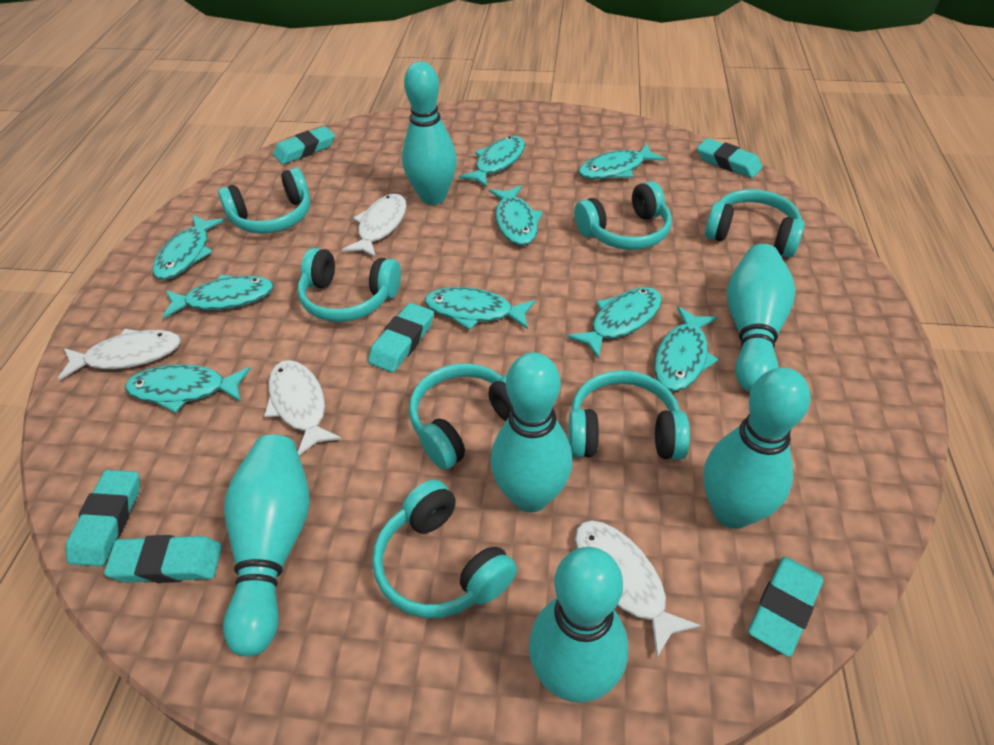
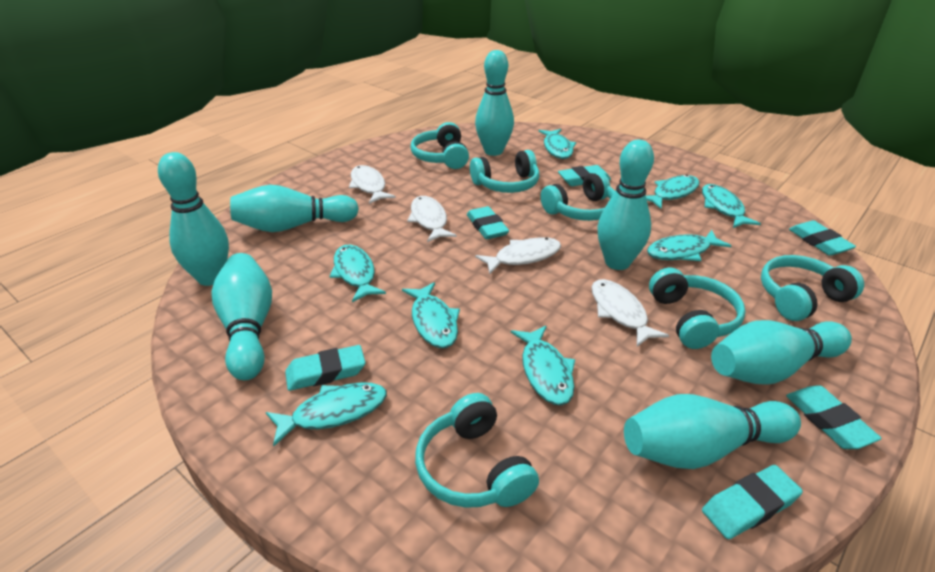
turquoise bowling pin: 6 -> 7
turquoise fish: 9 -> 8
turquoise headphones: 7 -> 6

